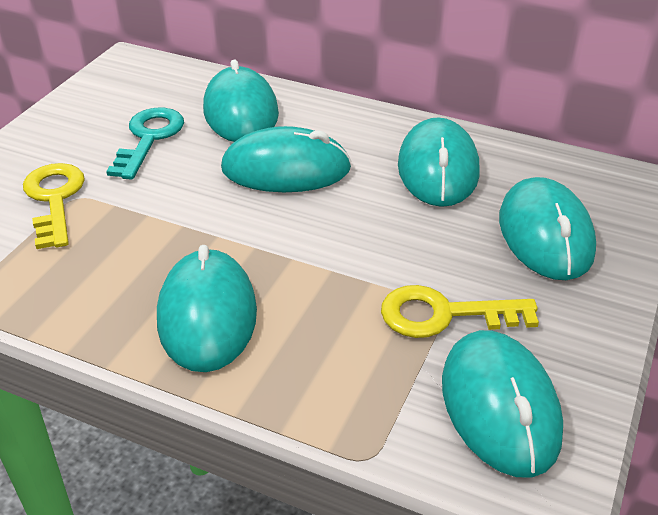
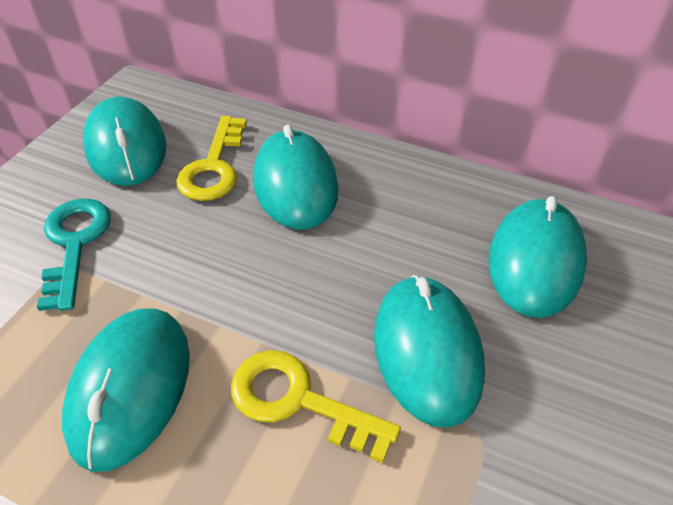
turquoise mouse: 6 -> 5

